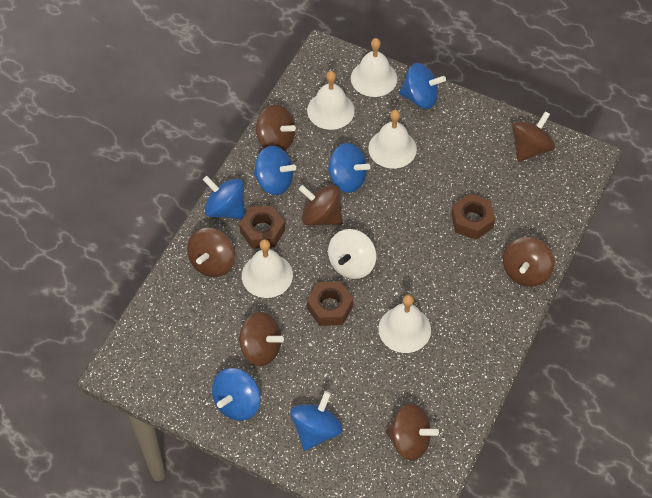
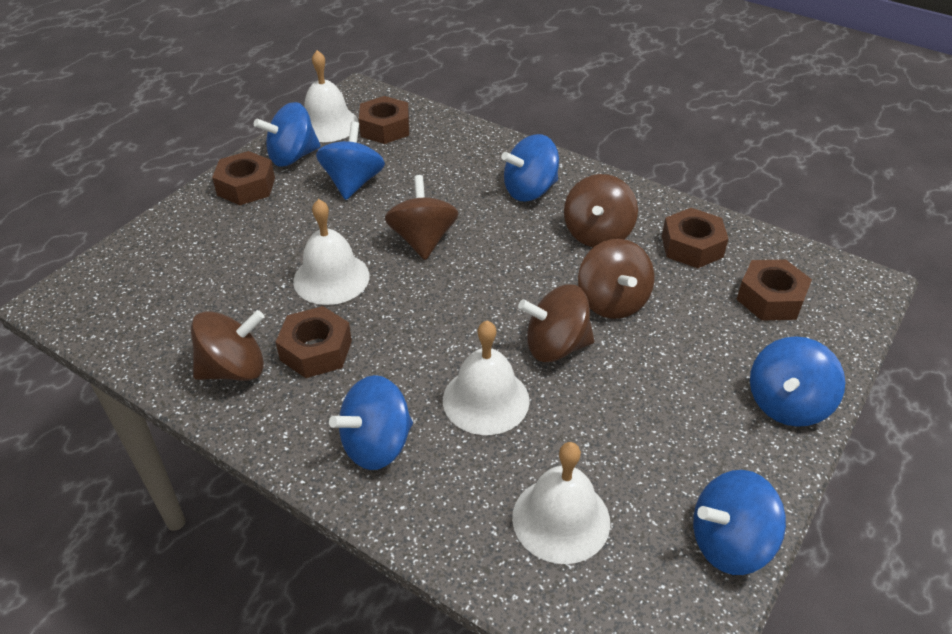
brown nut: 3 -> 5
brown spinning top: 7 -> 5
white bell: 5 -> 4
white spinning top: 1 -> 0

